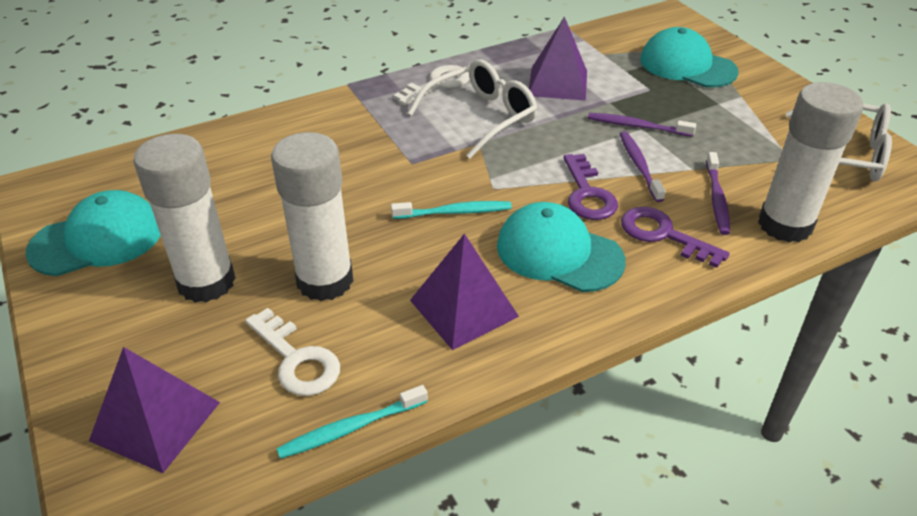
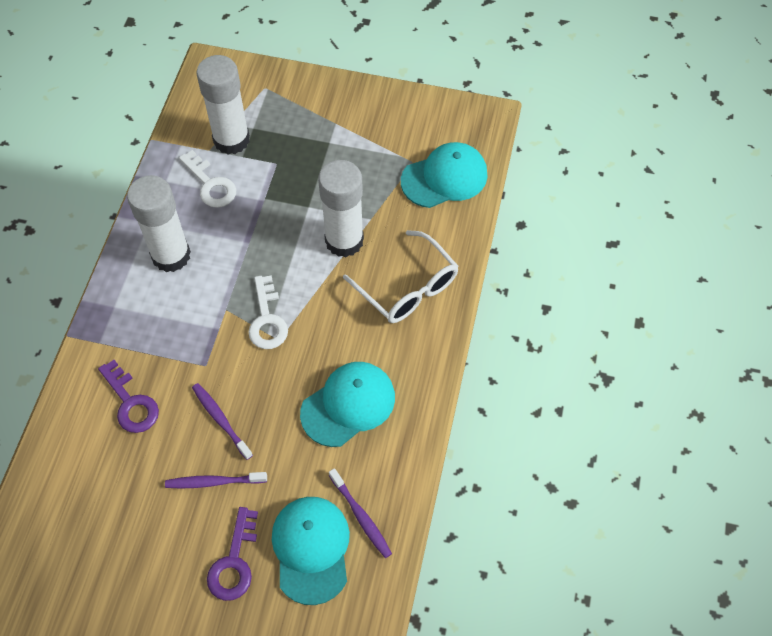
purple pyramid: 3 -> 0
turquoise toothbrush: 2 -> 0
white glasses: 2 -> 1

